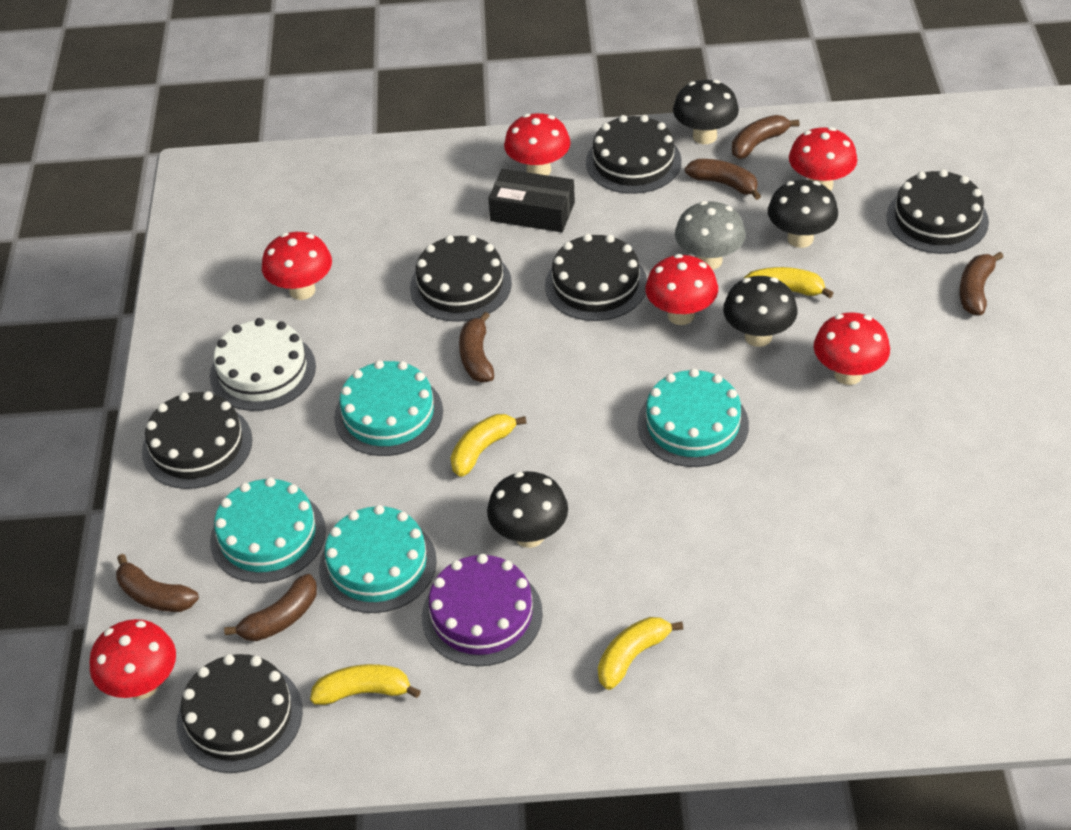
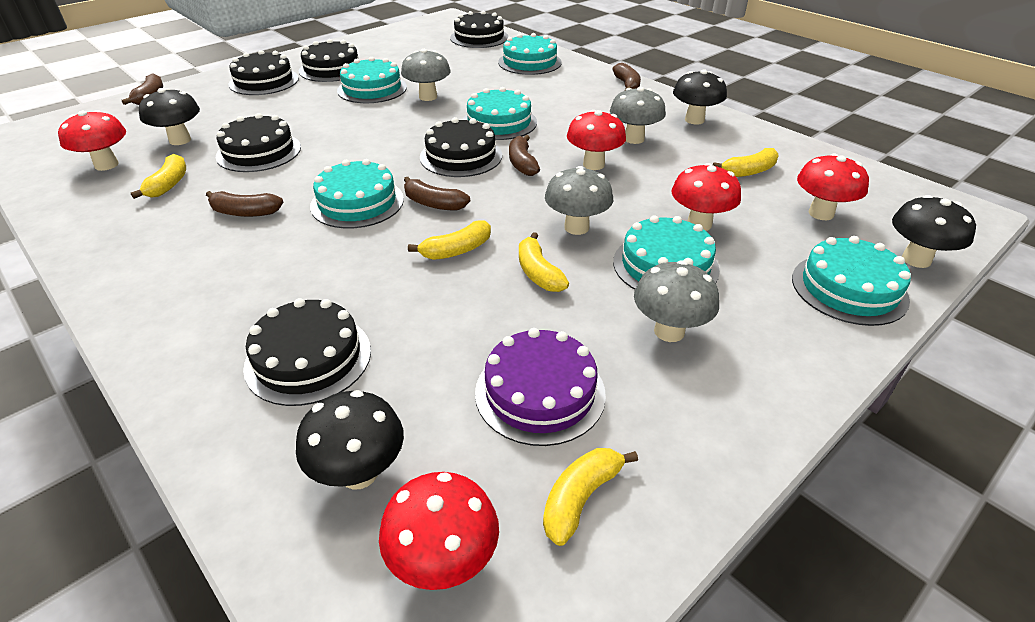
black box: 1 -> 0
brown banana: 6 -> 5
grey mushroom: 1 -> 4
red mushroom: 6 -> 5
turquoise cake: 4 -> 6
white cake: 1 -> 0
yellow banana: 4 -> 5

